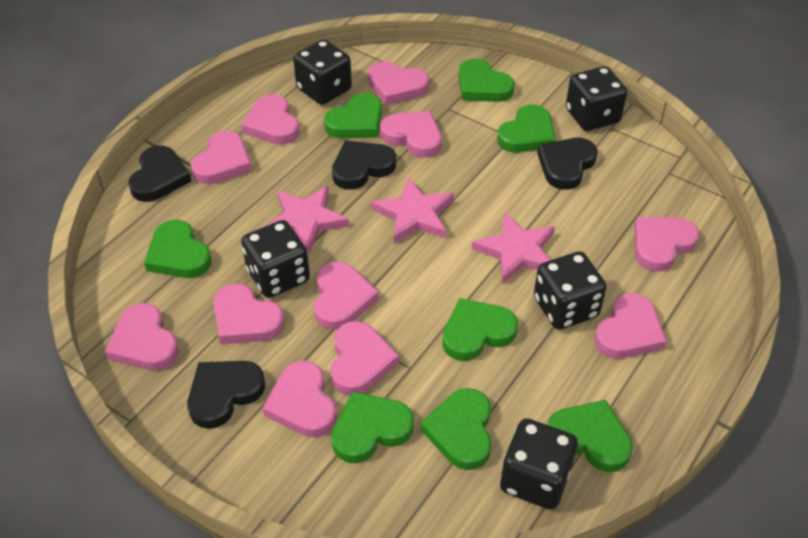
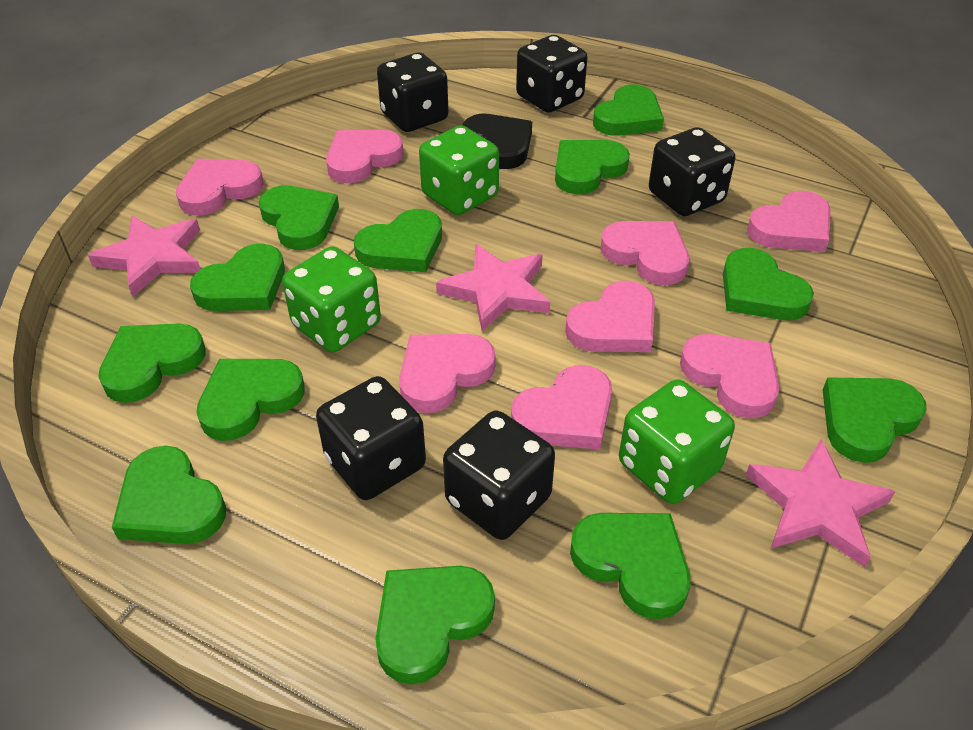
black heart: 4 -> 1
green dice: 0 -> 3
green heart: 8 -> 12
pink heart: 11 -> 8

